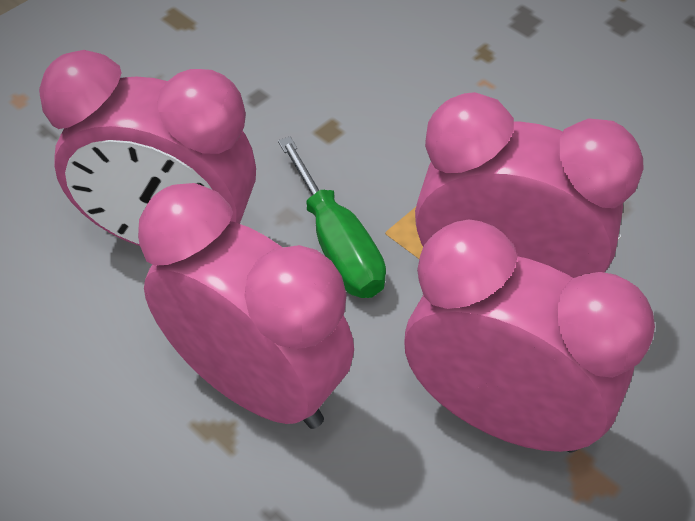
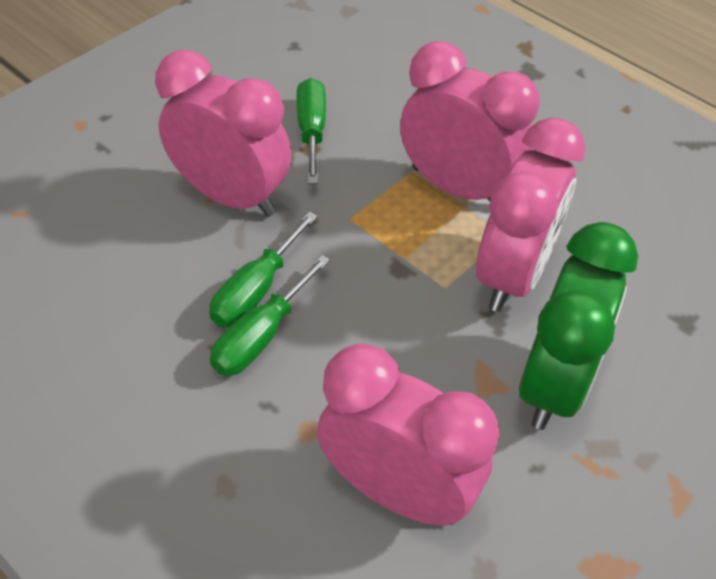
green clock: 0 -> 1
green screwdriver: 1 -> 3

